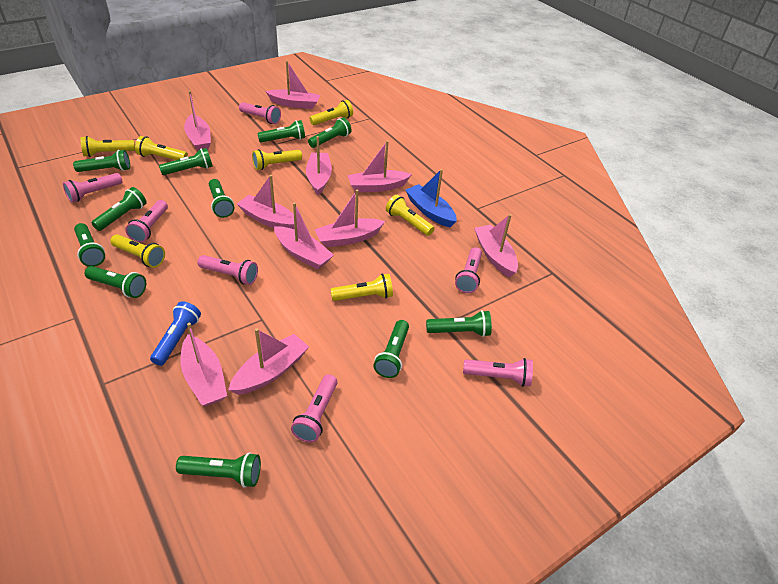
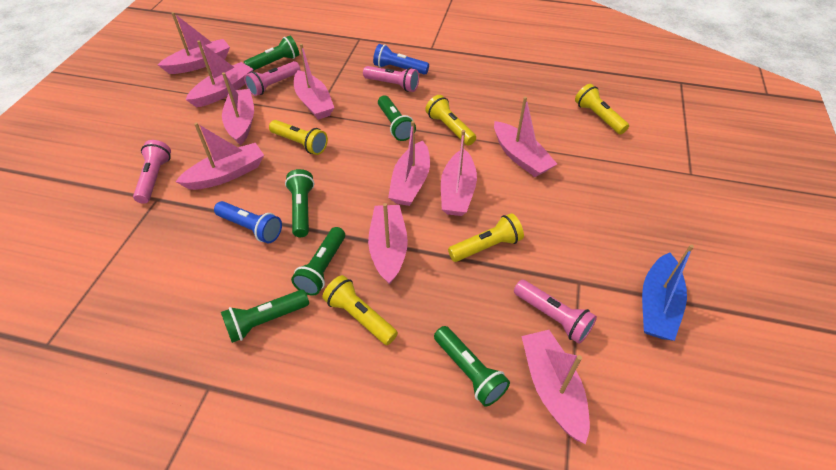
blue flashlight: 1 -> 2
green flashlight: 11 -> 6
pink flashlight: 7 -> 4
yellow flashlight: 7 -> 5

